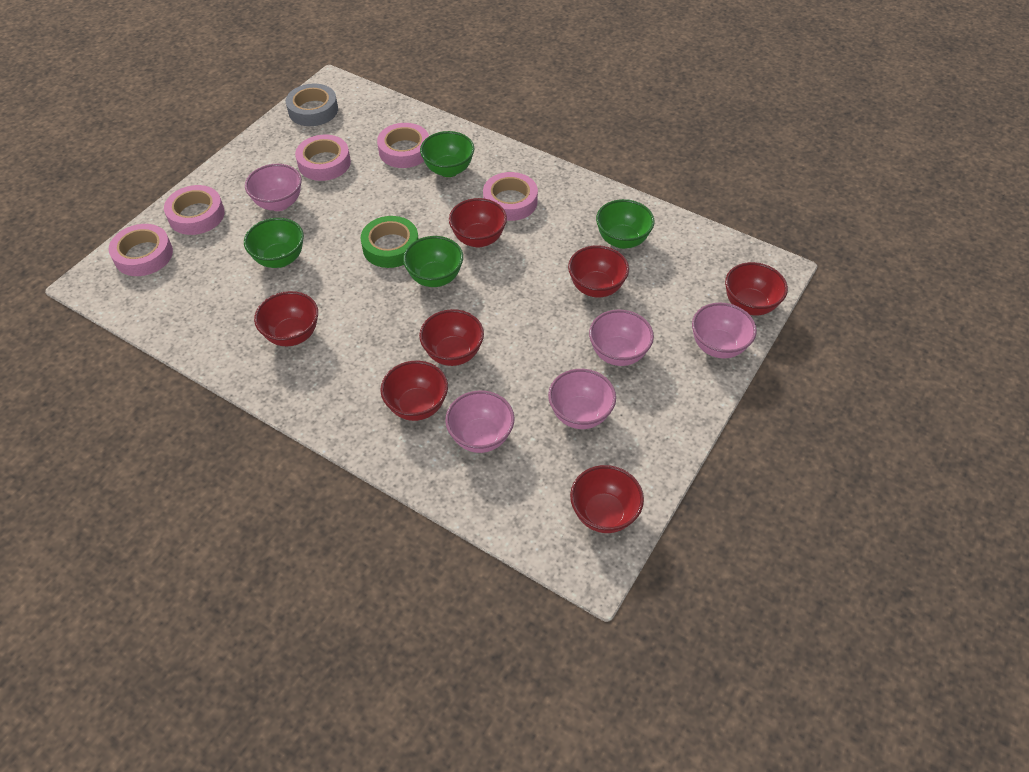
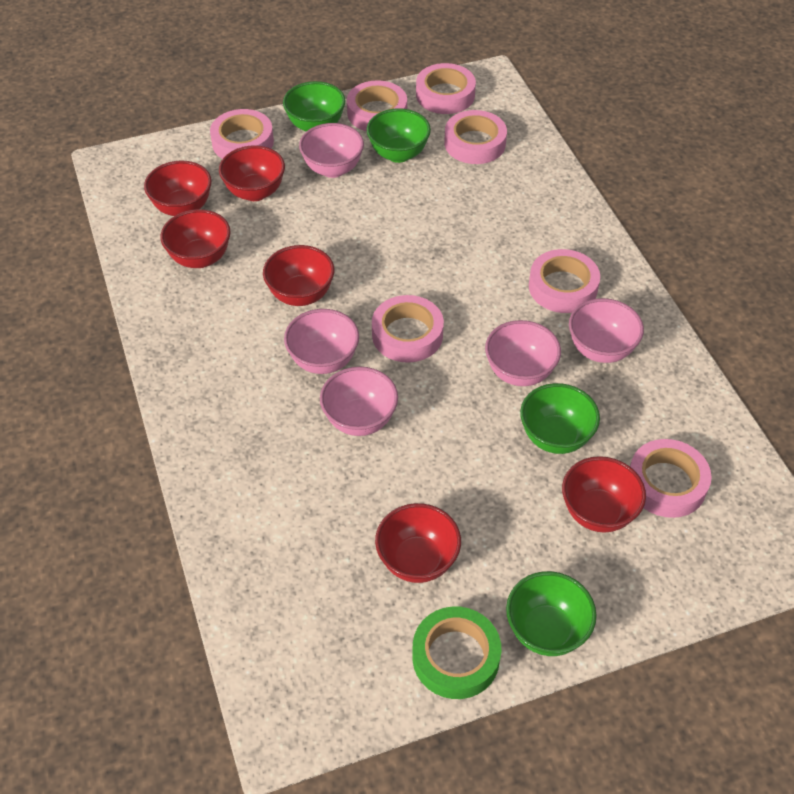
grey tape: 1 -> 0
pink tape: 5 -> 7
red bowl: 7 -> 6

